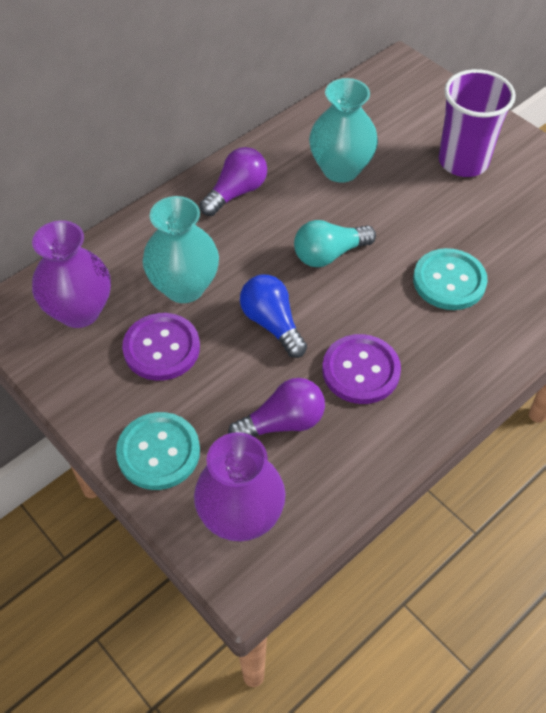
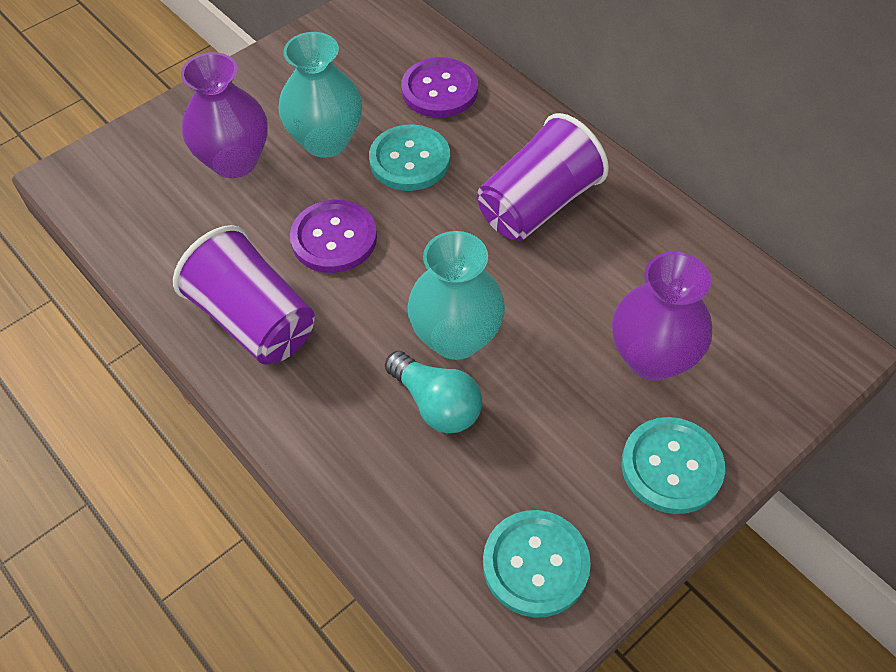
blue light bulb: 1 -> 0
purple cup: 1 -> 2
purple light bulb: 2 -> 0
turquoise button: 2 -> 3

